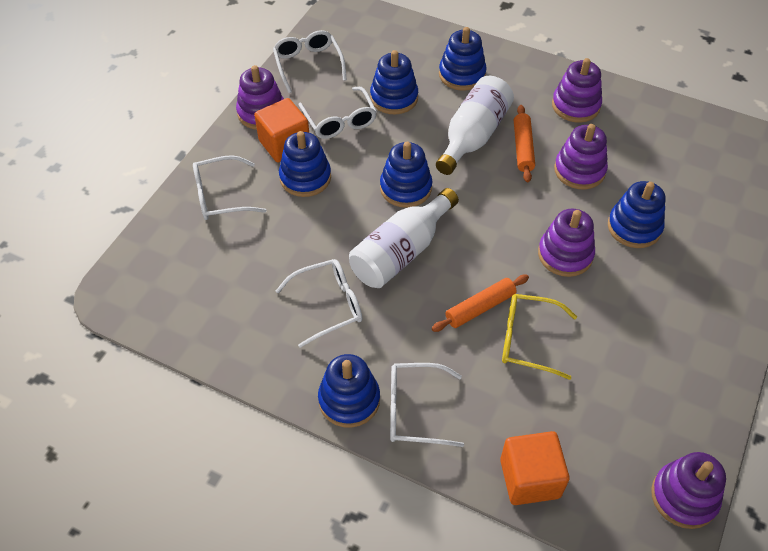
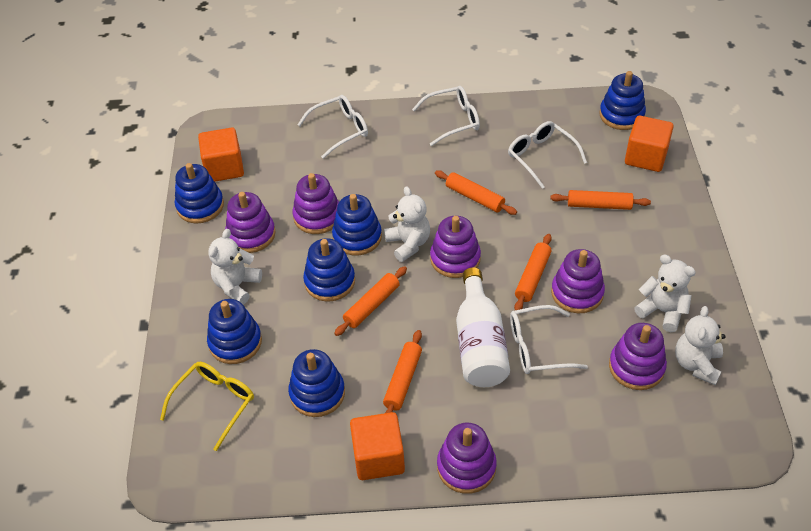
orange cube: 2 -> 3
orange rolling pin: 2 -> 5
purple stacking toy: 5 -> 6
white bottle: 2 -> 1
white glasses: 5 -> 4
white teddy bear: 0 -> 4

